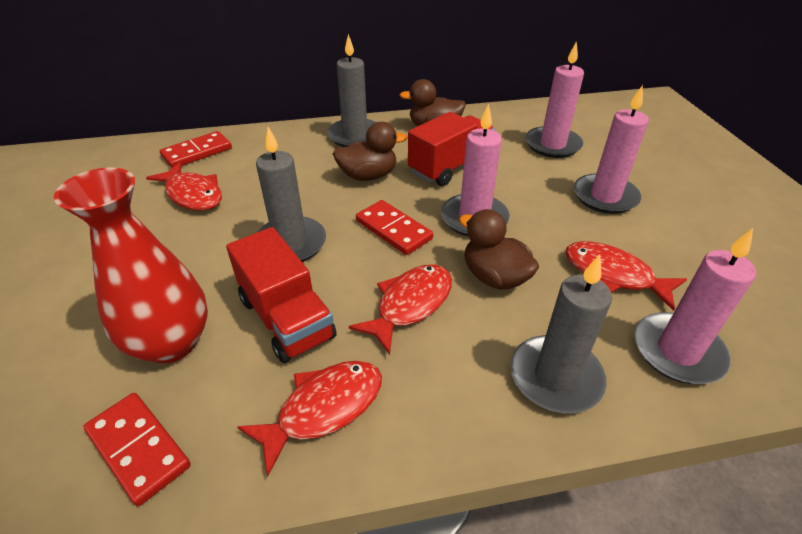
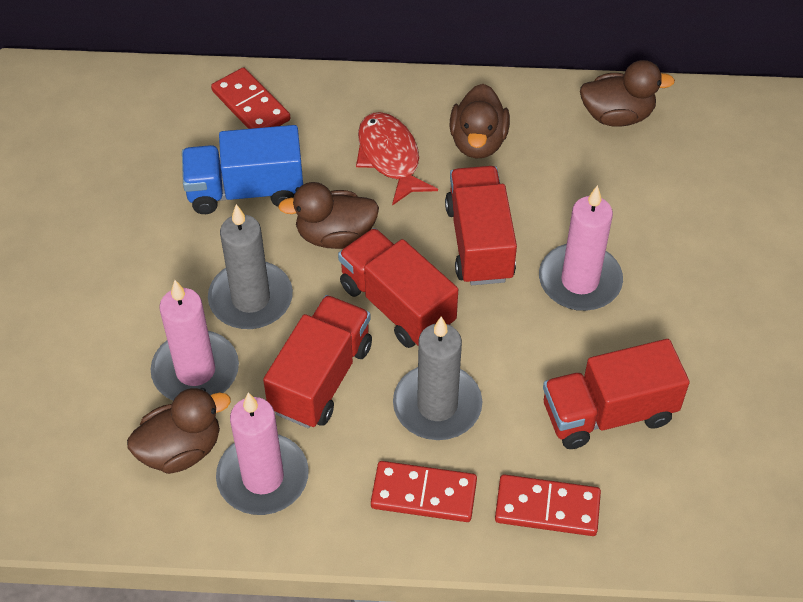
blue truck: 0 -> 1
brown duck: 3 -> 4
grey candle: 3 -> 2
pink candle: 4 -> 3
red fish: 4 -> 1
red truck: 2 -> 4
red vase: 1 -> 0

